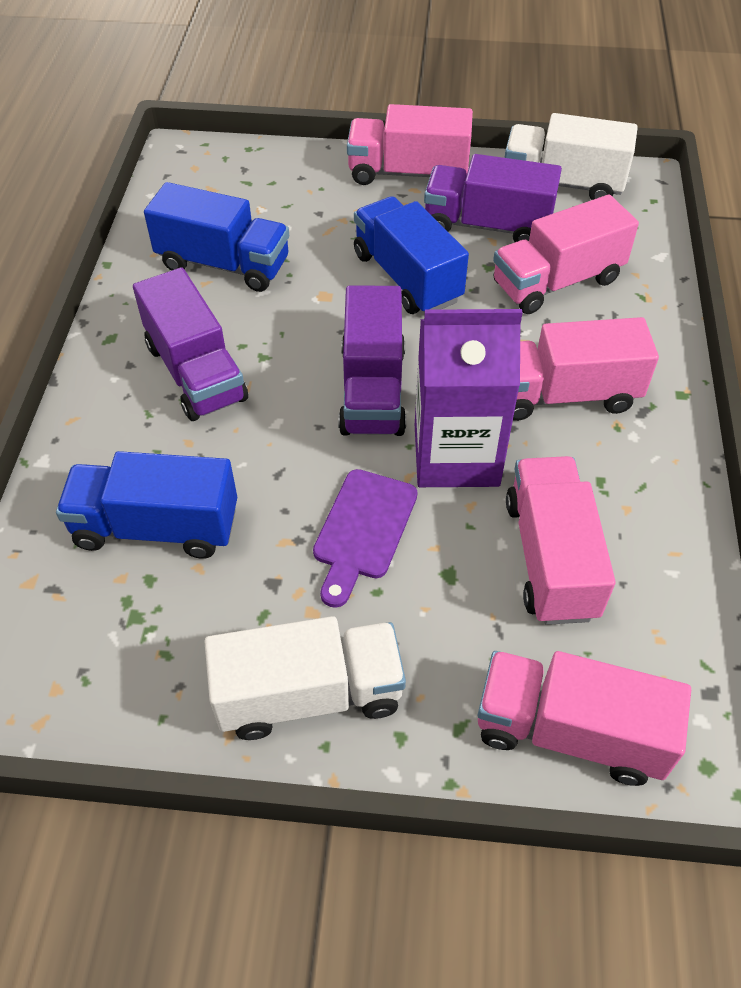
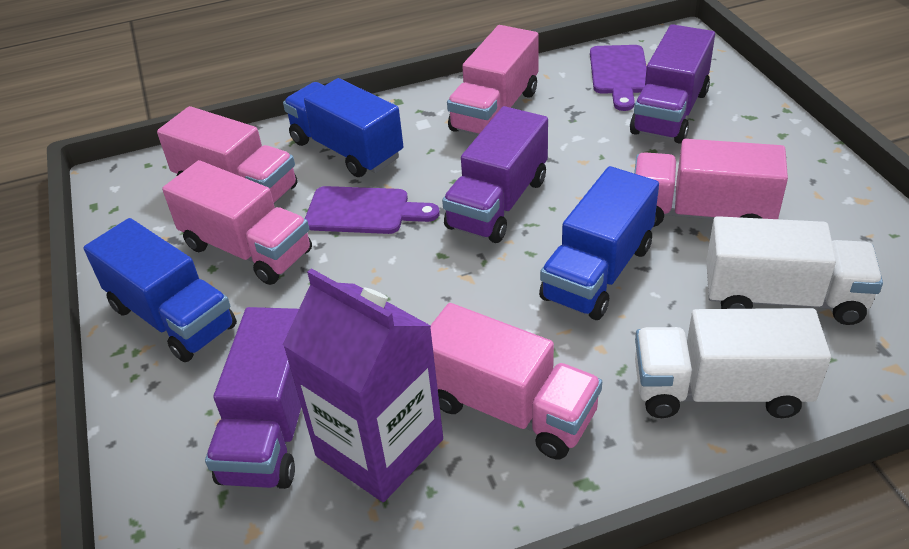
purple cutting board: 1 -> 2

